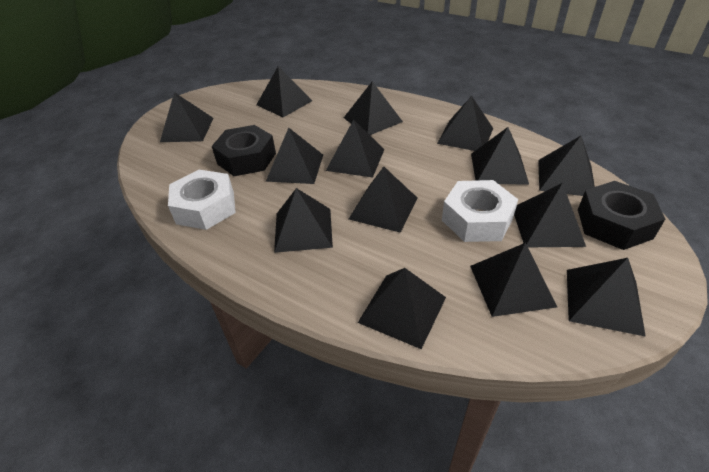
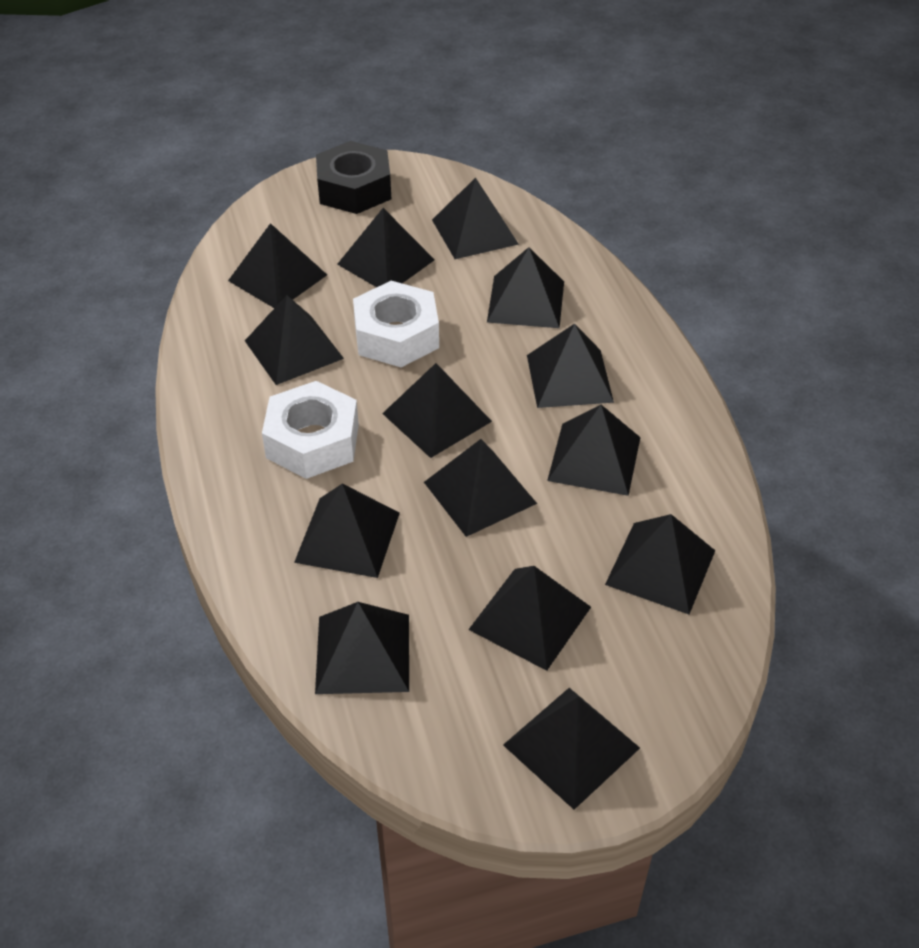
black nut: 2 -> 1

